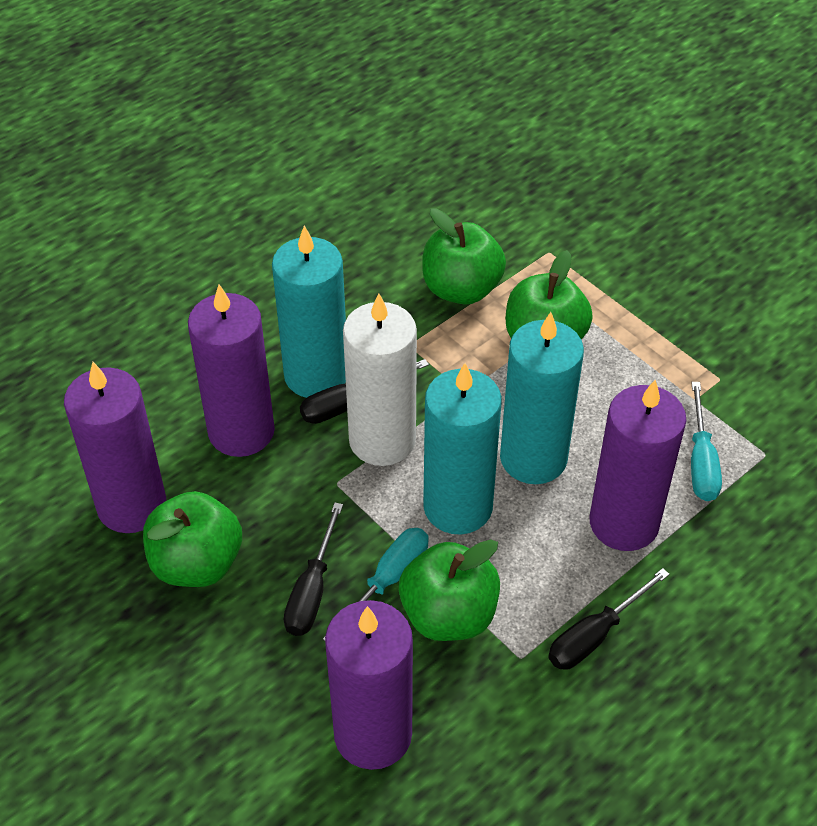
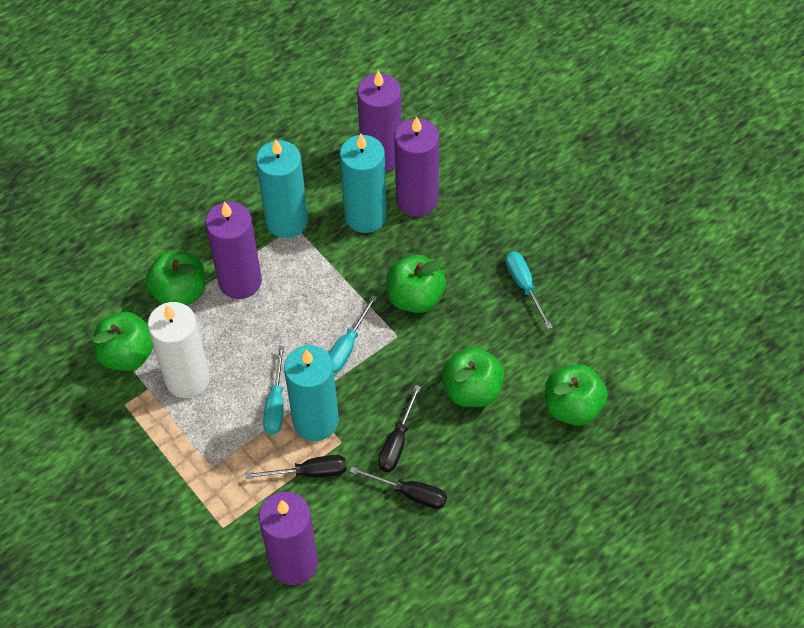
green apple: 4 -> 5
turquoise screwdriver: 2 -> 3

